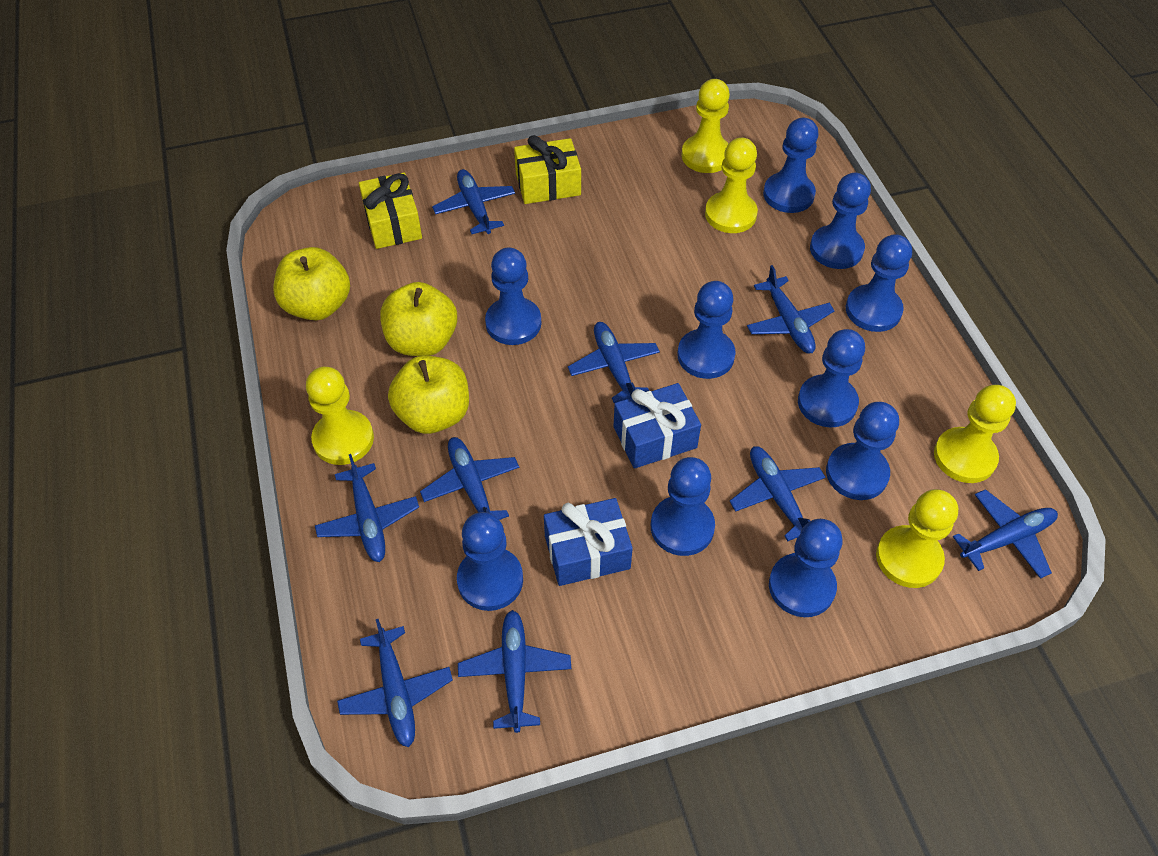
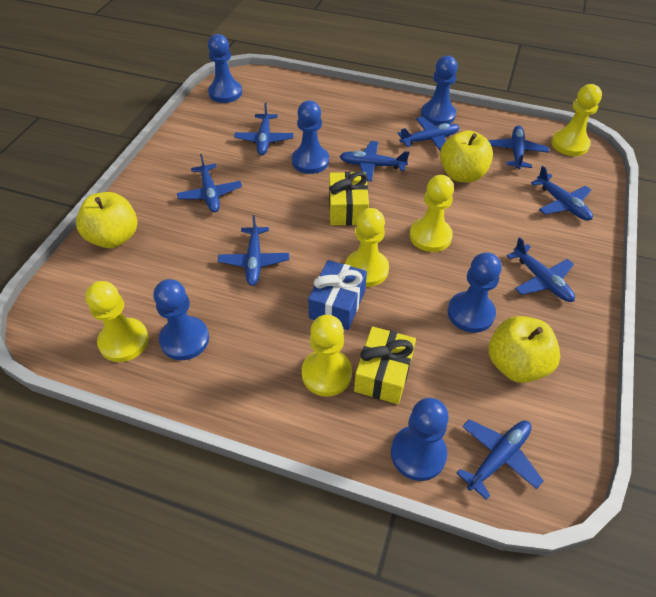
blue gift: 2 -> 1
blue pawn: 10 -> 6

